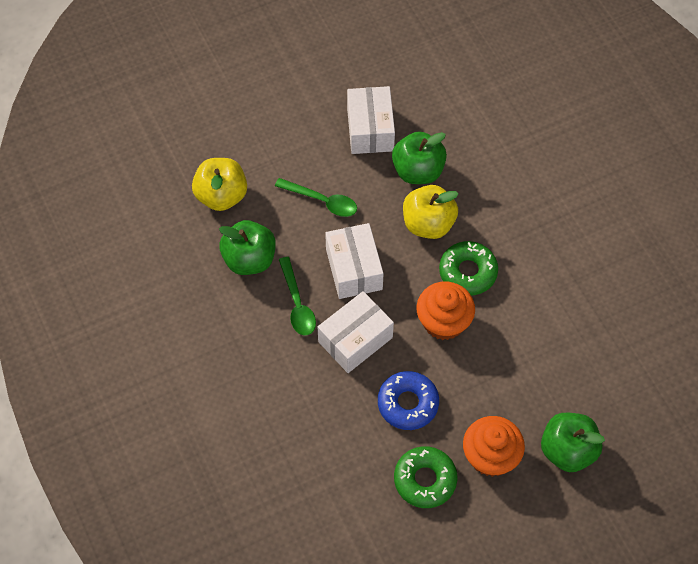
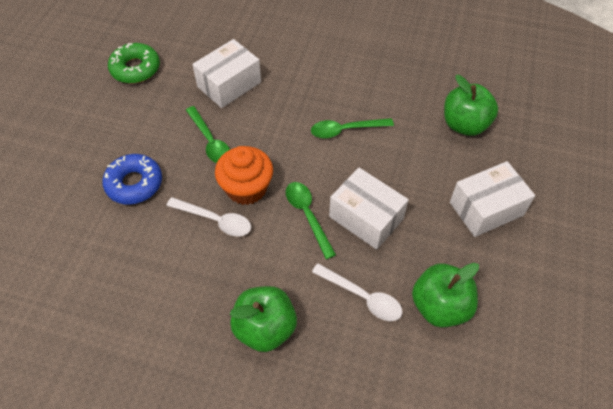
green donut: 2 -> 1
green spoon: 2 -> 3
orange cupcake: 2 -> 1
white spoon: 0 -> 2
yellow apple: 2 -> 0

